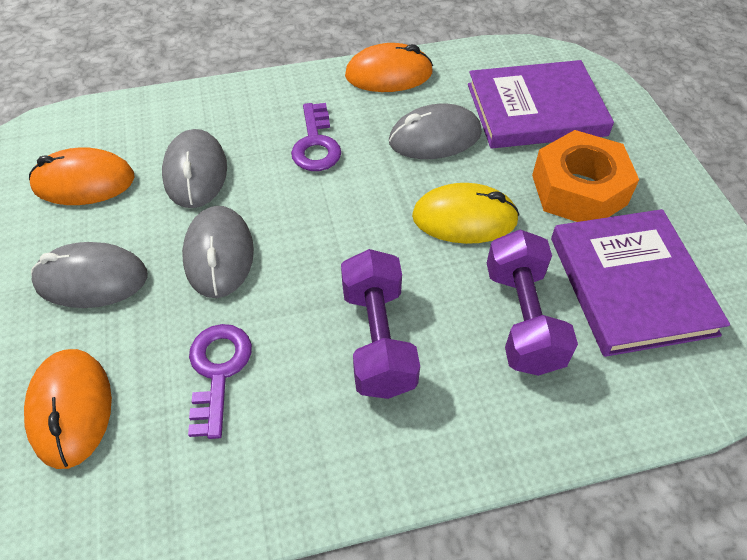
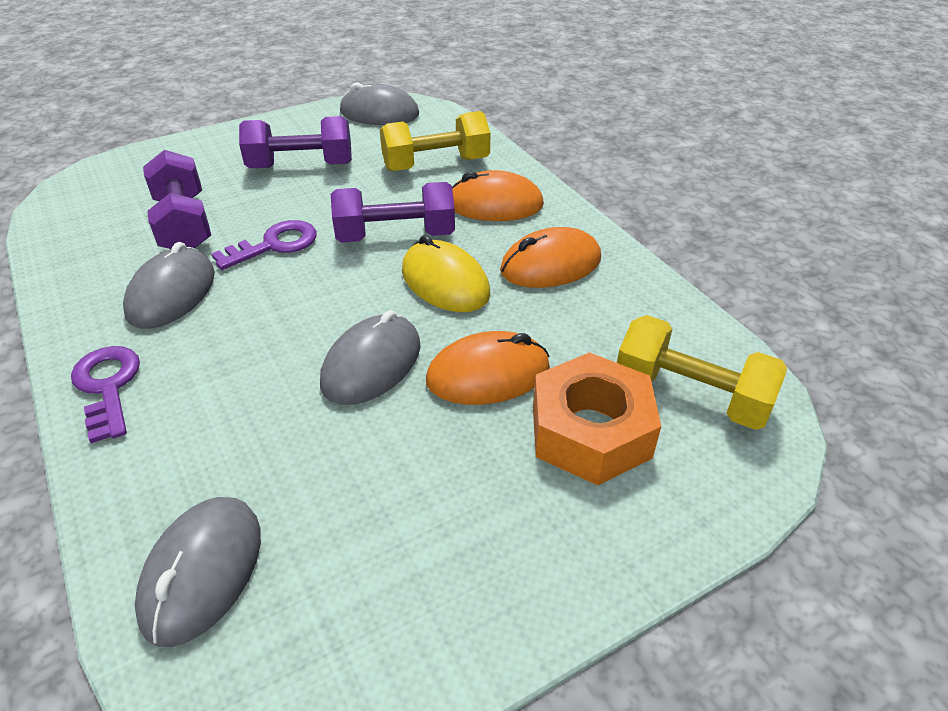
purple book: 2 -> 0
purple dumbbell: 2 -> 3
yellow dumbbell: 0 -> 2

